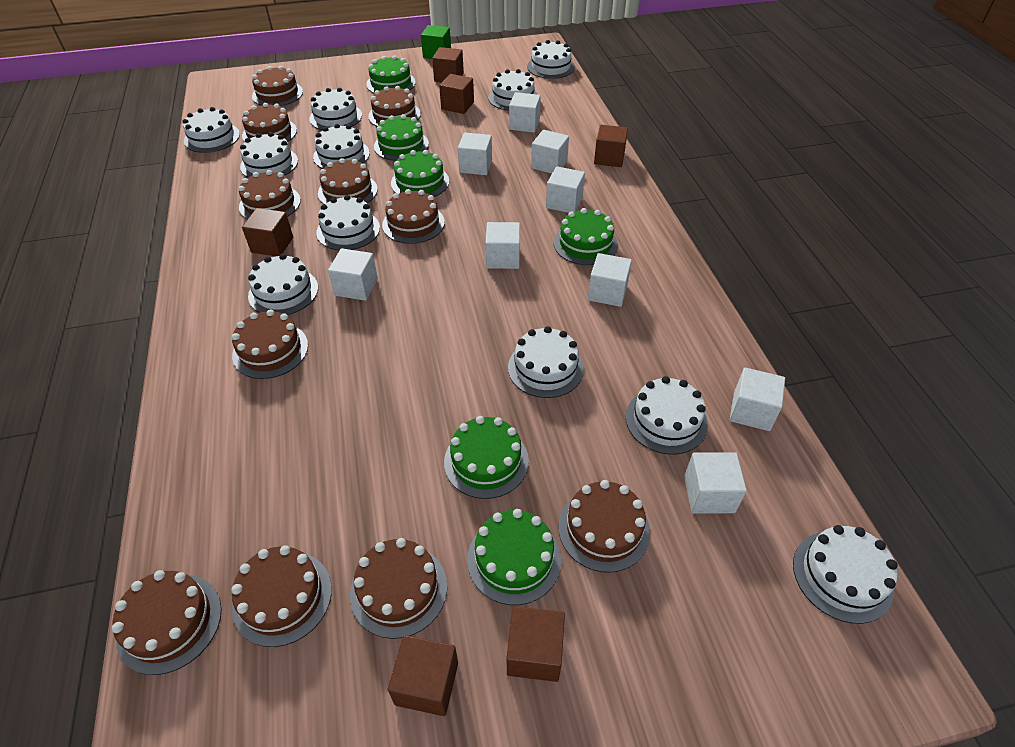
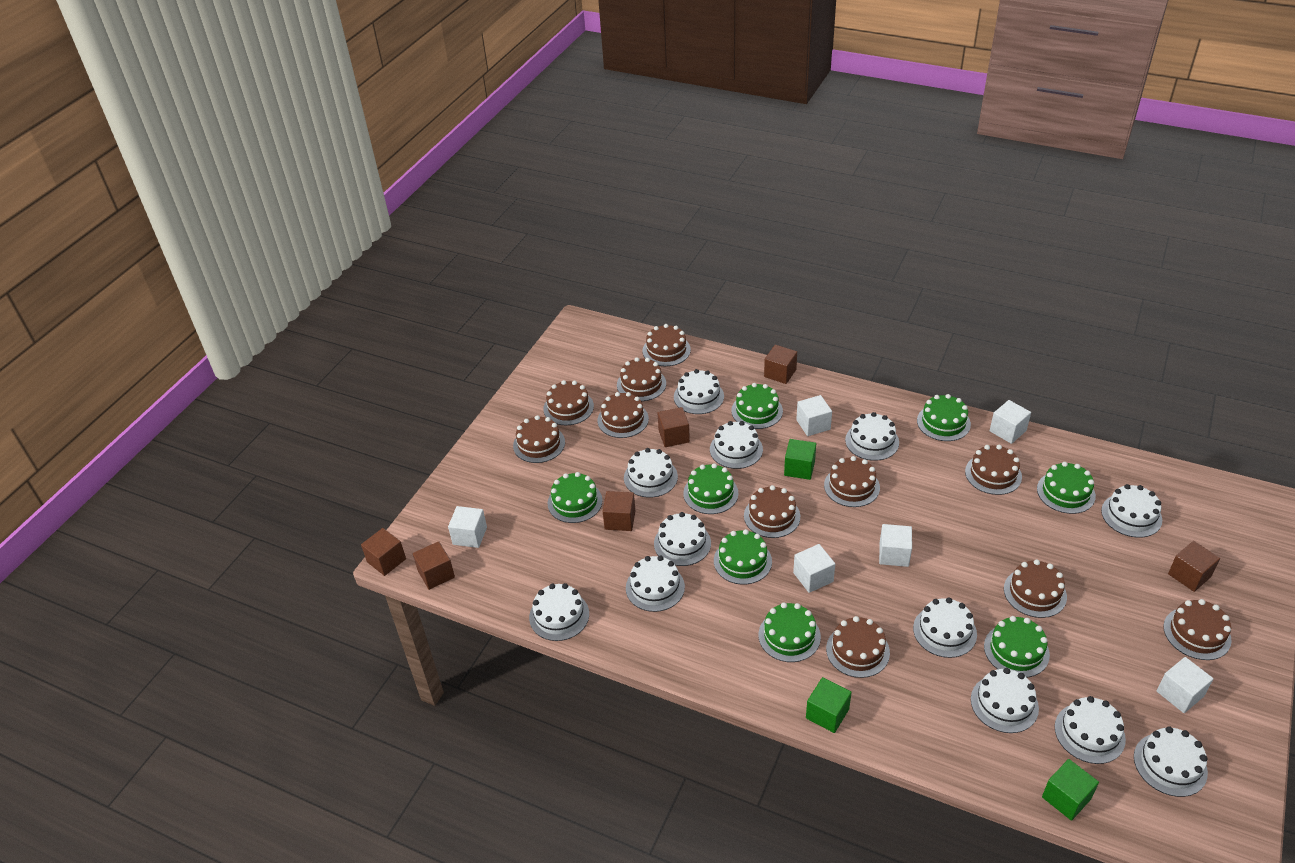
green cake: 6 -> 8
green cube: 1 -> 3
white cake: 11 -> 12
white cube: 9 -> 6

